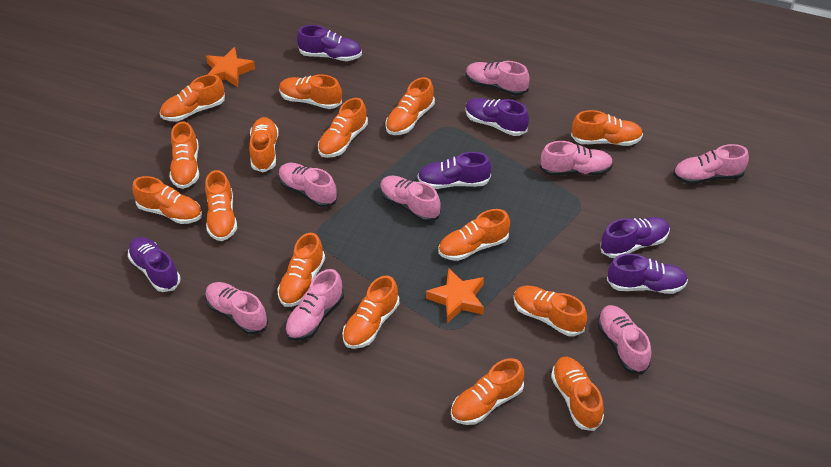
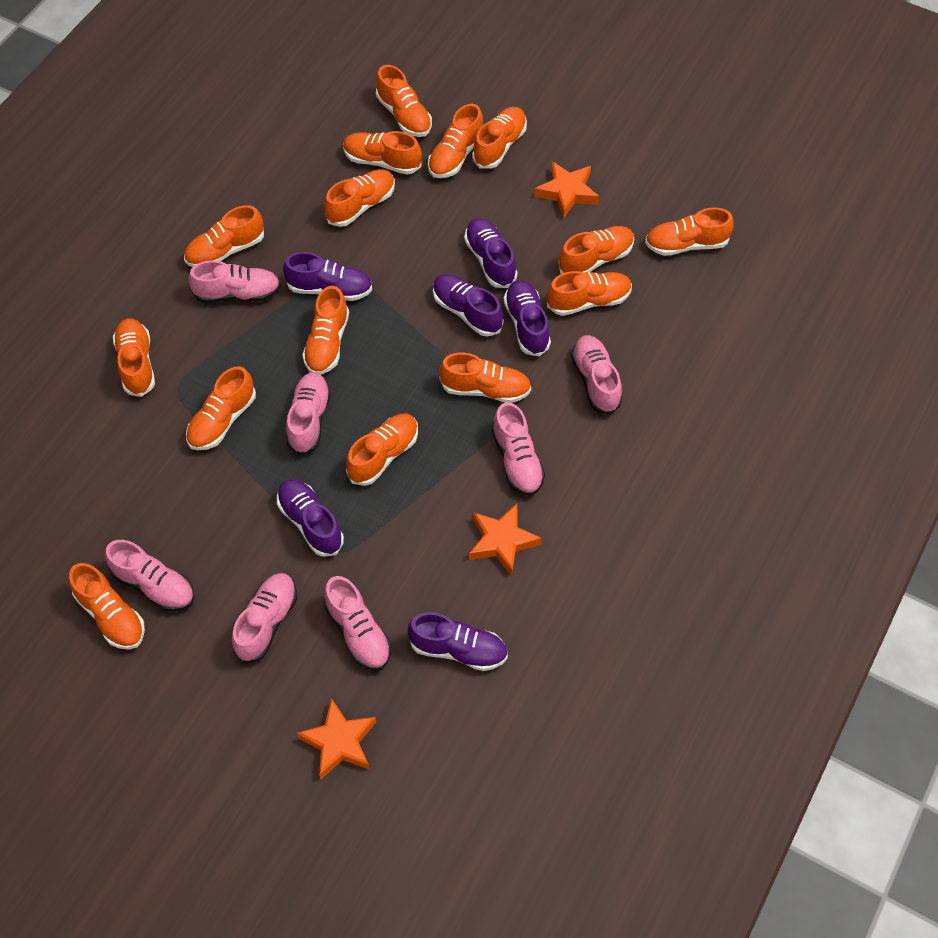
orange star: 2 -> 3
pink shoe: 8 -> 7

